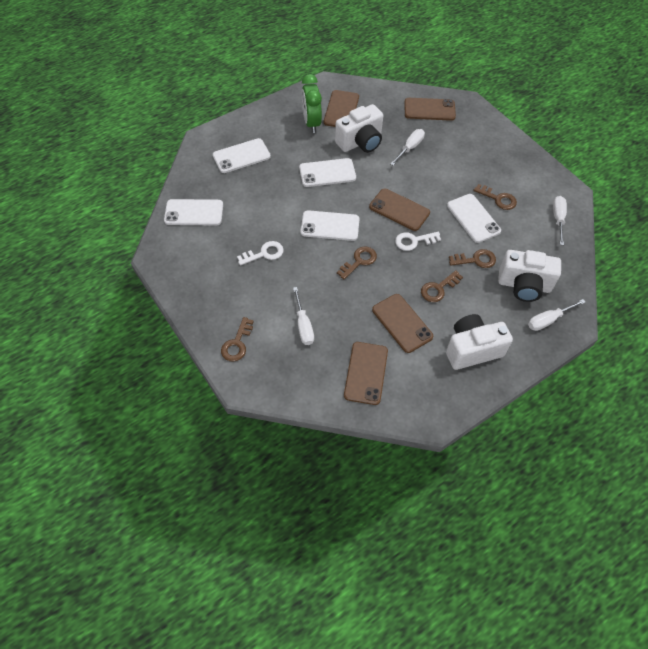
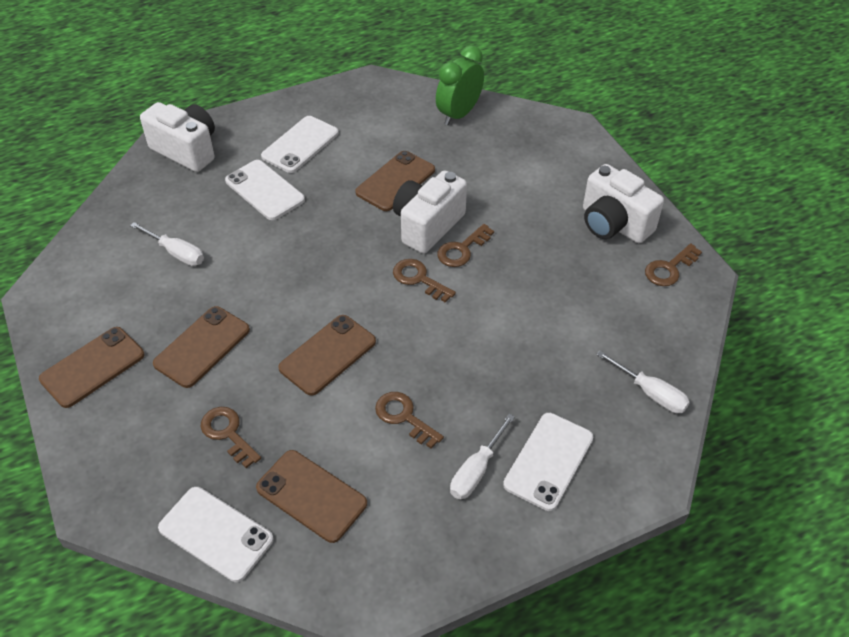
white key: 2 -> 0
white phone: 5 -> 4
white screwdriver: 4 -> 3

